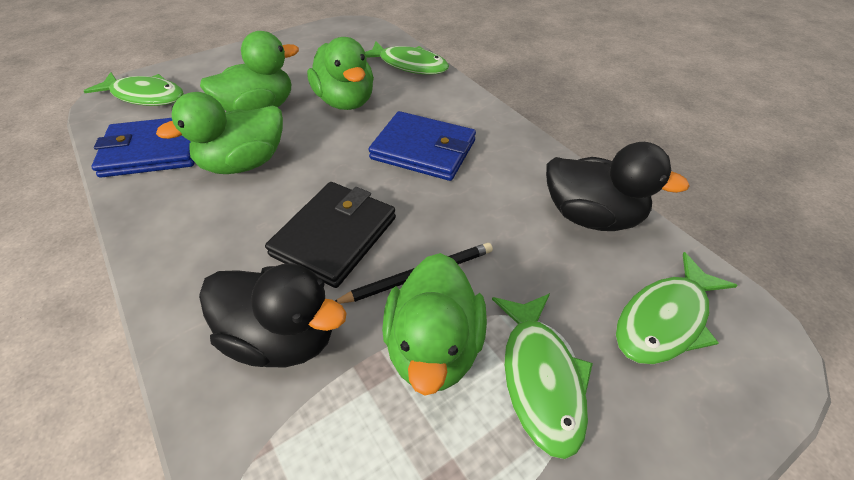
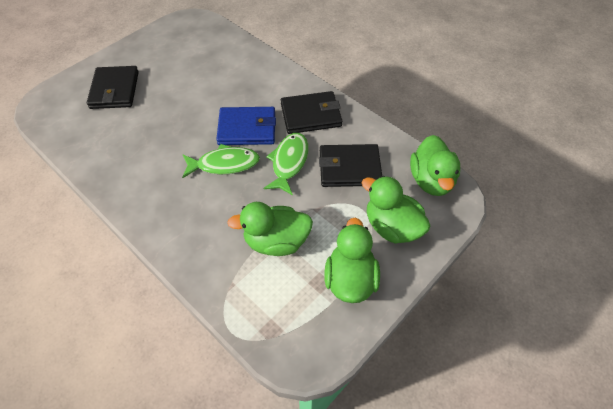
black duck: 2 -> 0
black pencil: 1 -> 0
black wallet: 1 -> 3
blue wallet: 2 -> 1
green fish: 4 -> 2

